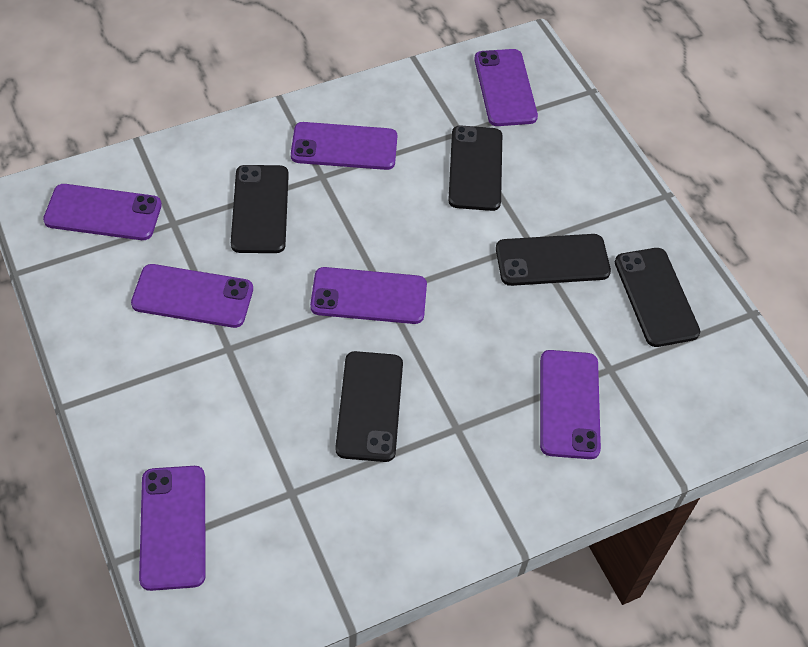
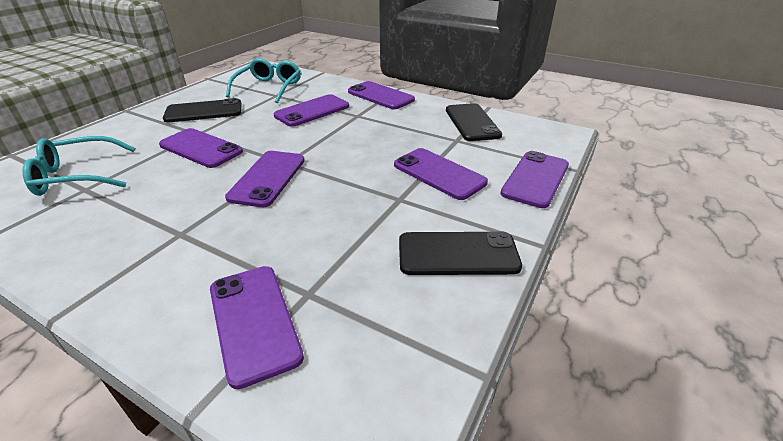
black phone: 5 -> 3
turquoise glasses: 0 -> 2

